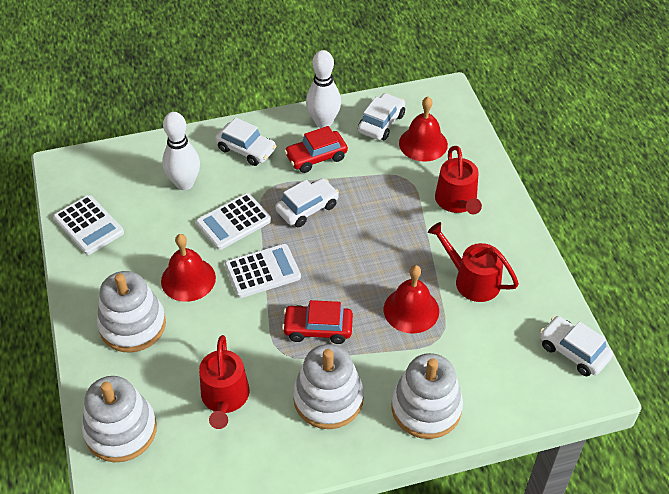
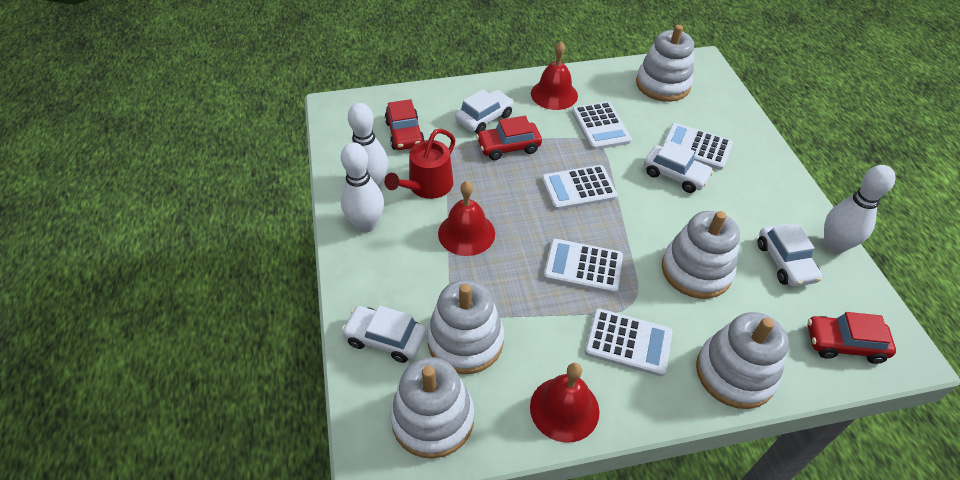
red car: 2 -> 3
red watering can: 3 -> 1
white bowling pin: 2 -> 3
white calculator: 3 -> 5
white stacking toy: 4 -> 5

